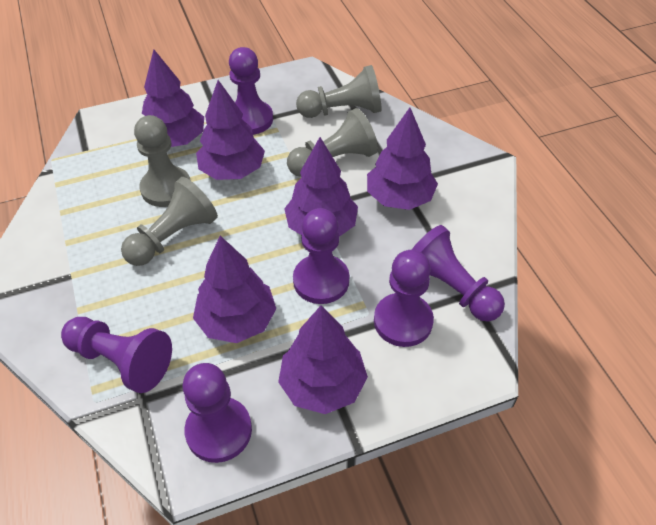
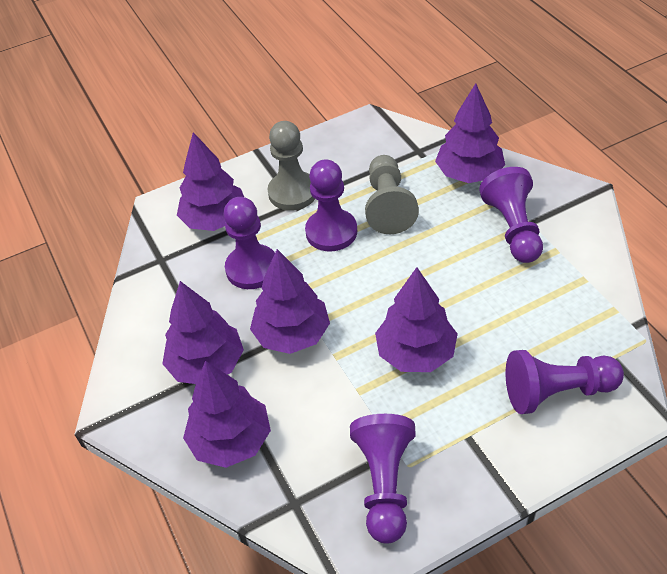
grey pawn: 4 -> 2
purple pawn: 6 -> 5

